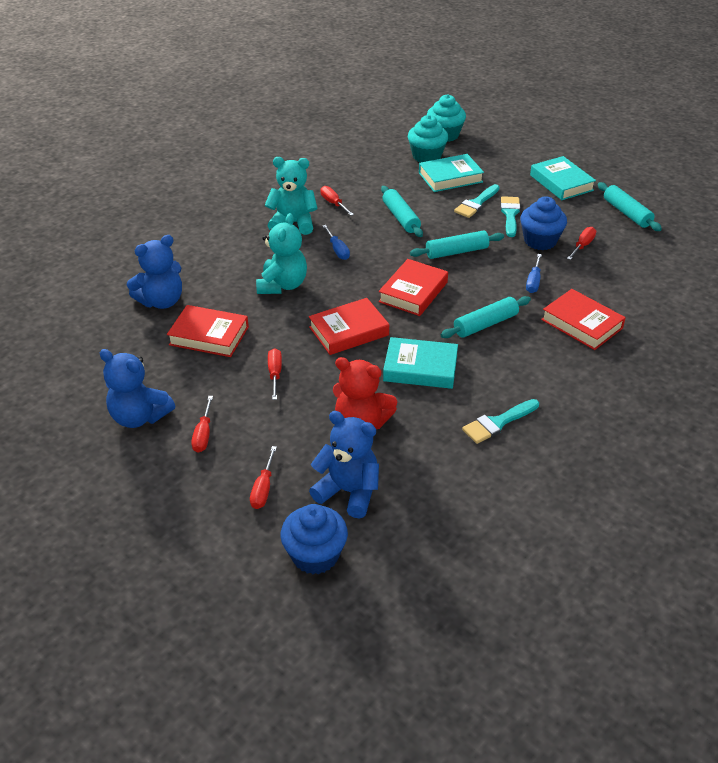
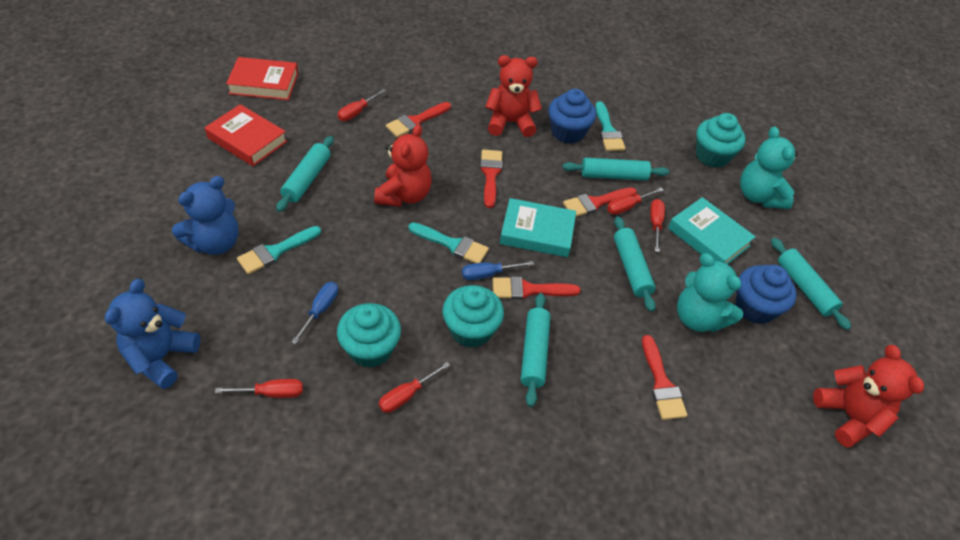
blue teddy bear: 3 -> 2
red book: 4 -> 2
red brush: 0 -> 5
red teddy bear: 1 -> 3
turquoise book: 3 -> 2
turquoise cupcake: 2 -> 3
turquoise rolling pin: 4 -> 5

